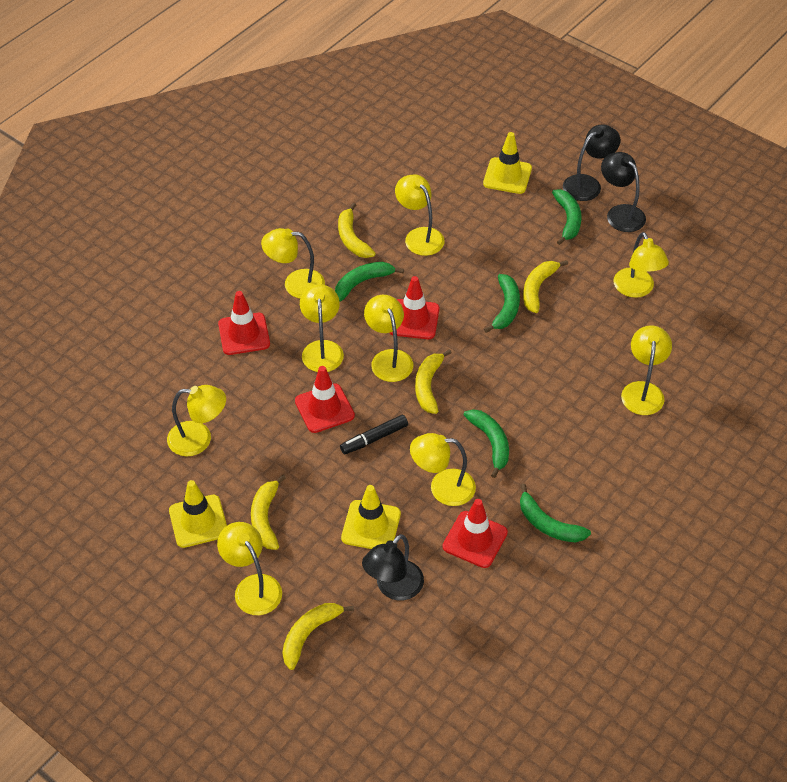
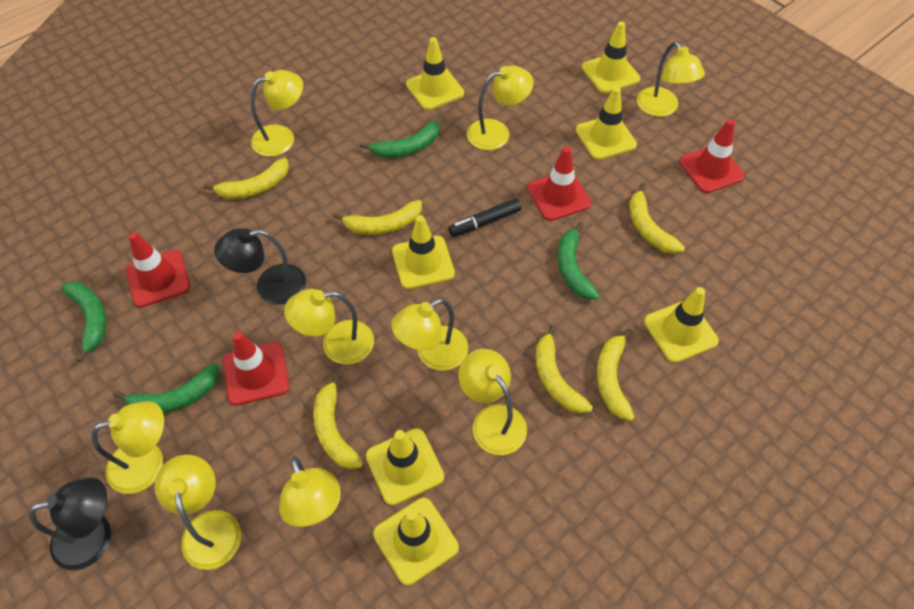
black lamp: 3 -> 2
green banana: 5 -> 4
yellow banana: 5 -> 6
yellow traffic cone: 3 -> 7

